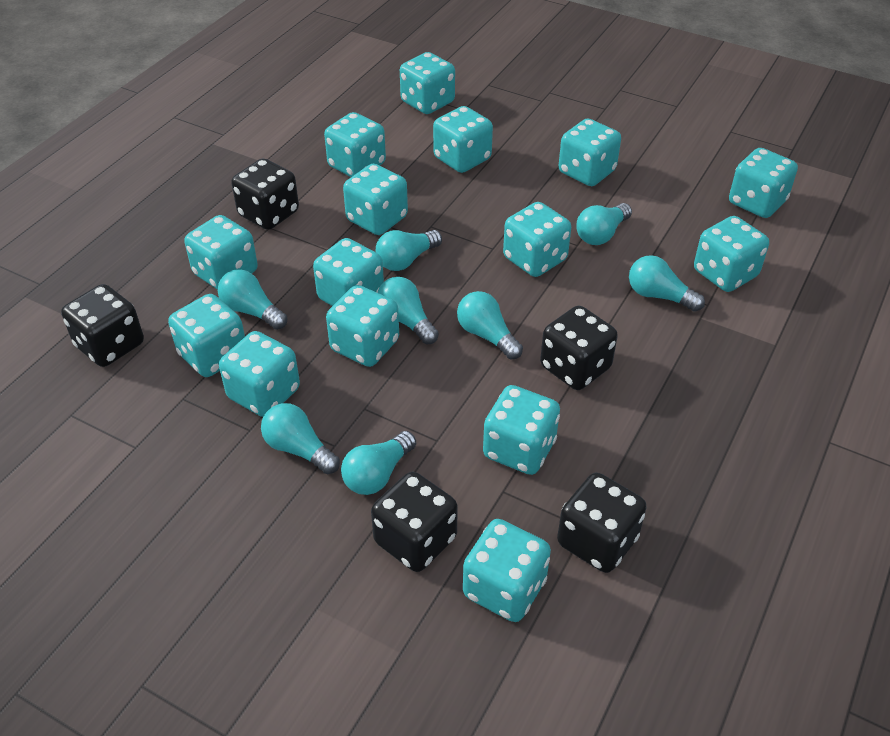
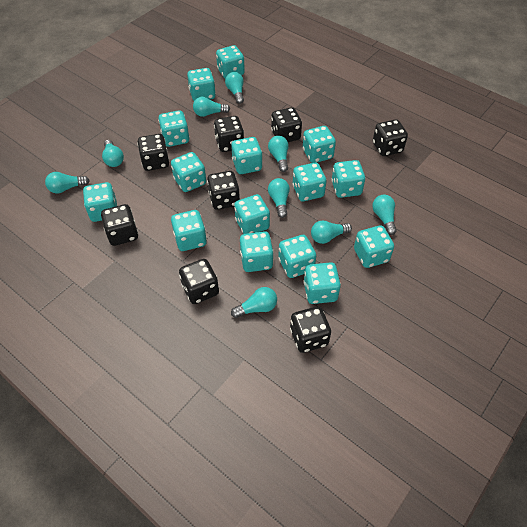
black dice: 5 -> 8
turquoise light bulb: 8 -> 9

